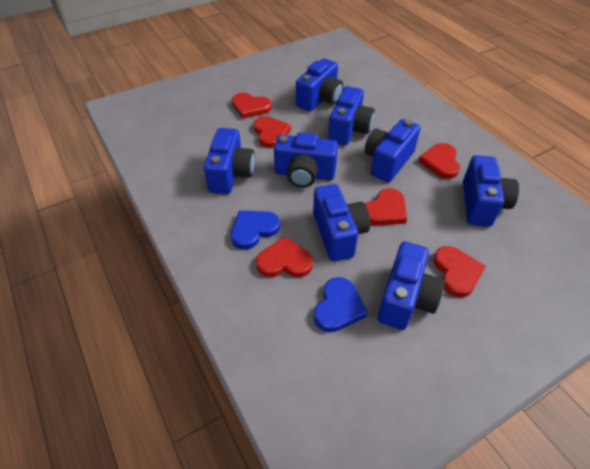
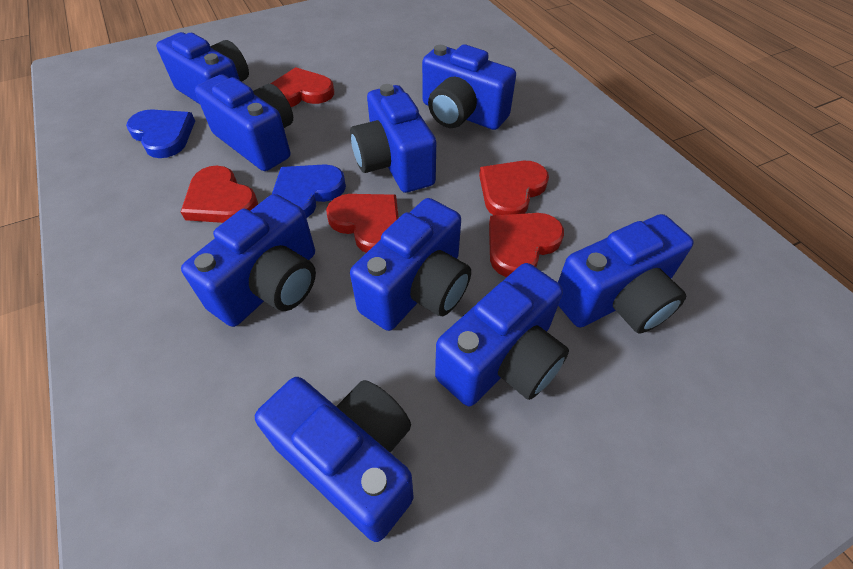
blue camera: 8 -> 9
red heart: 6 -> 5

